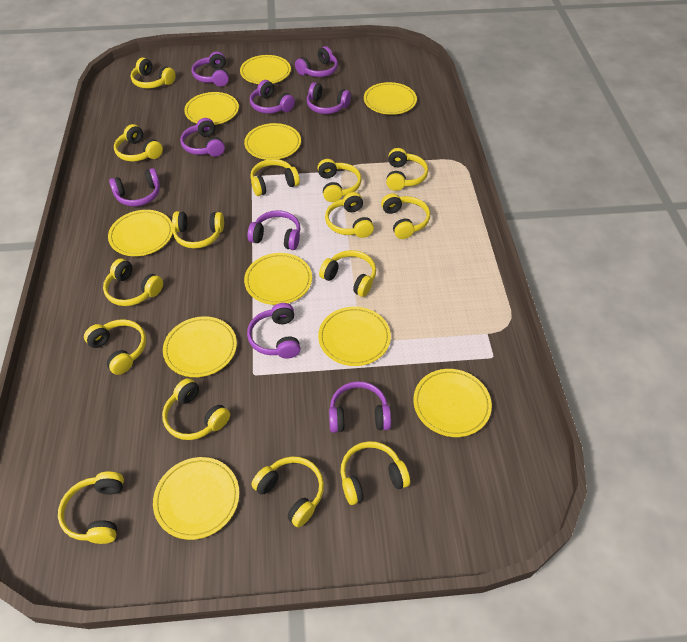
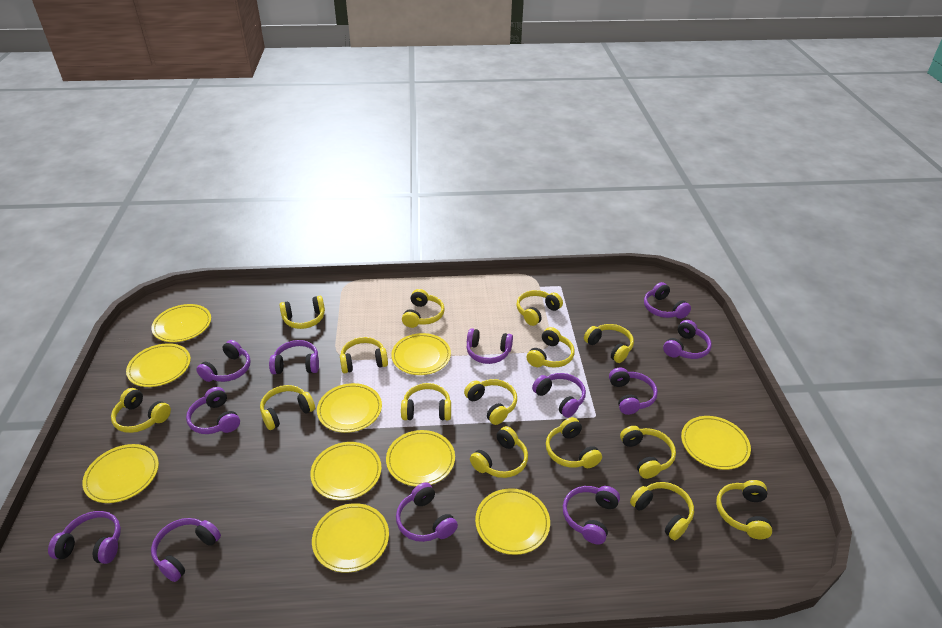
purple headphones: 9 -> 12

